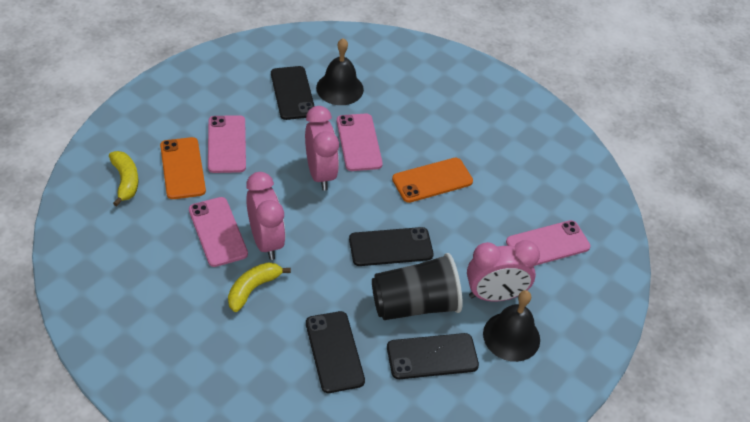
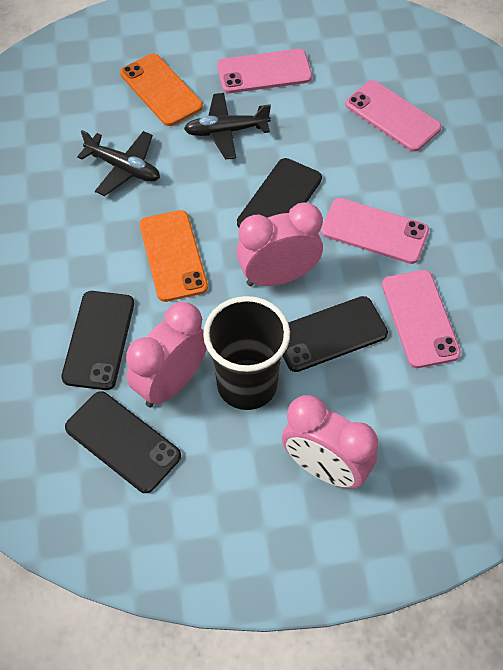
black bell: 2 -> 0
black plane: 0 -> 2
yellow banana: 2 -> 0

